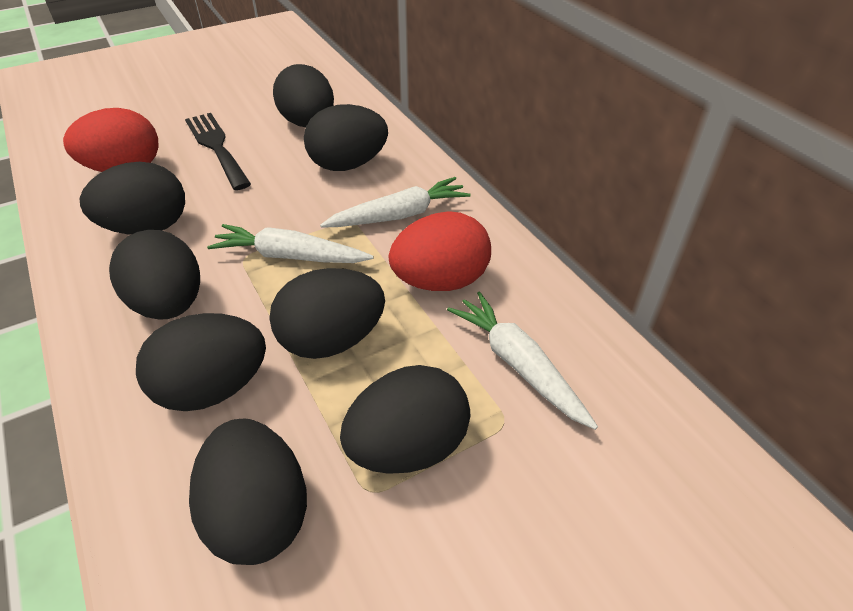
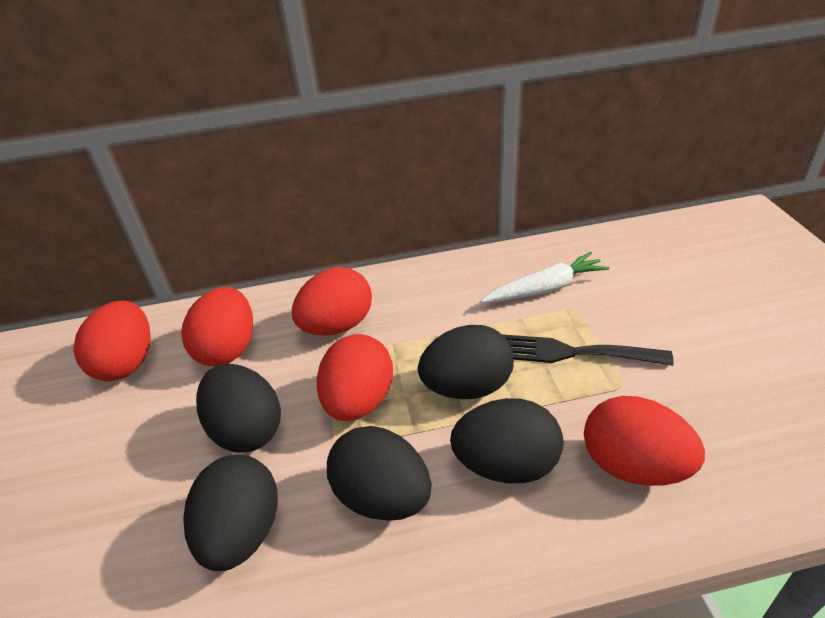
black egg: 8 -> 5
red egg: 2 -> 5
white carrot: 3 -> 1

